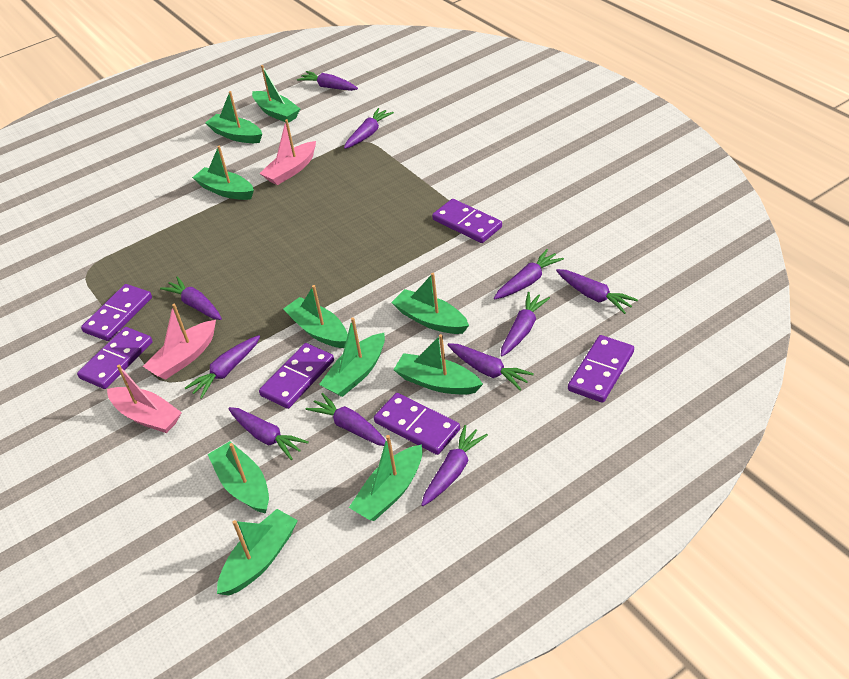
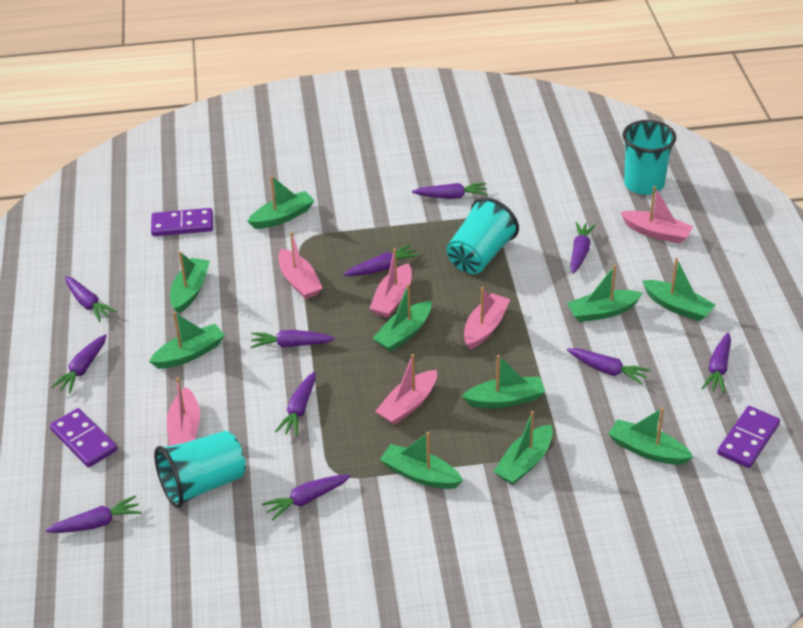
pink boat: 3 -> 6
purple domino: 6 -> 3
turquoise cup: 0 -> 3

